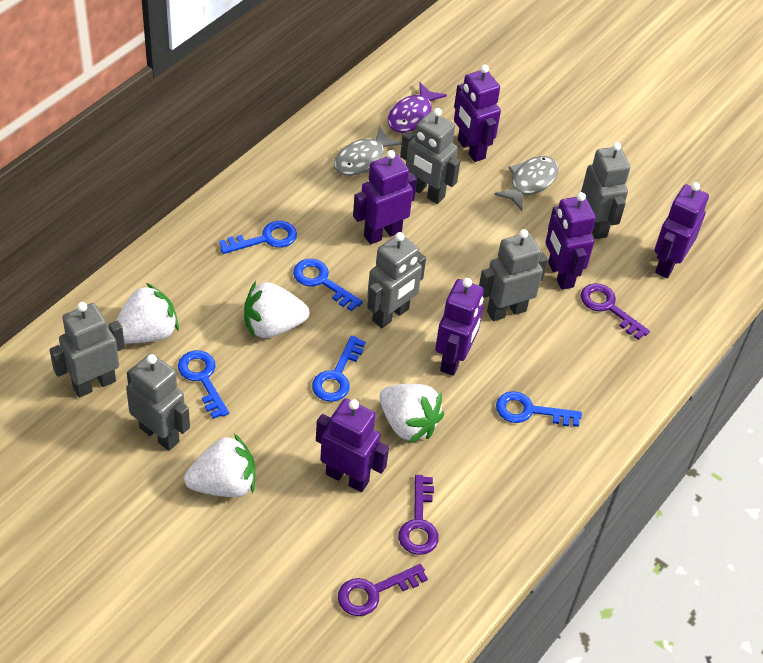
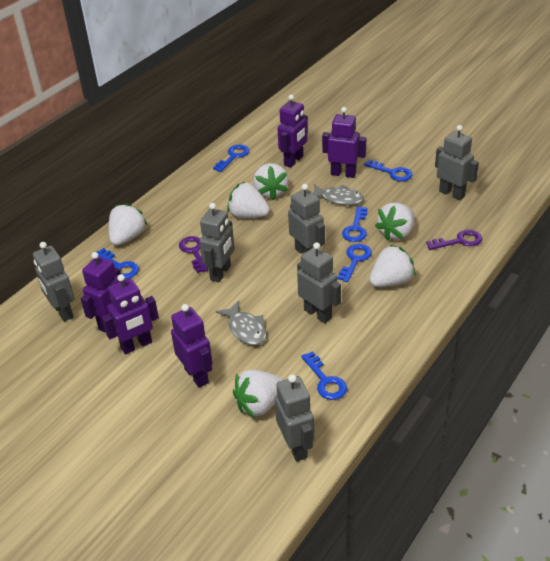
blue key: 5 -> 6
purple fish: 1 -> 0
purple key: 3 -> 2
purple robot: 6 -> 5
white strawberry: 4 -> 6

